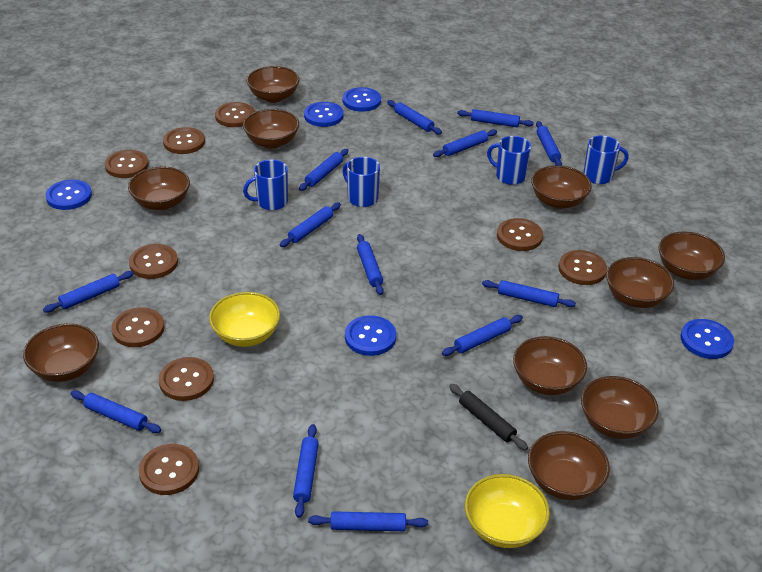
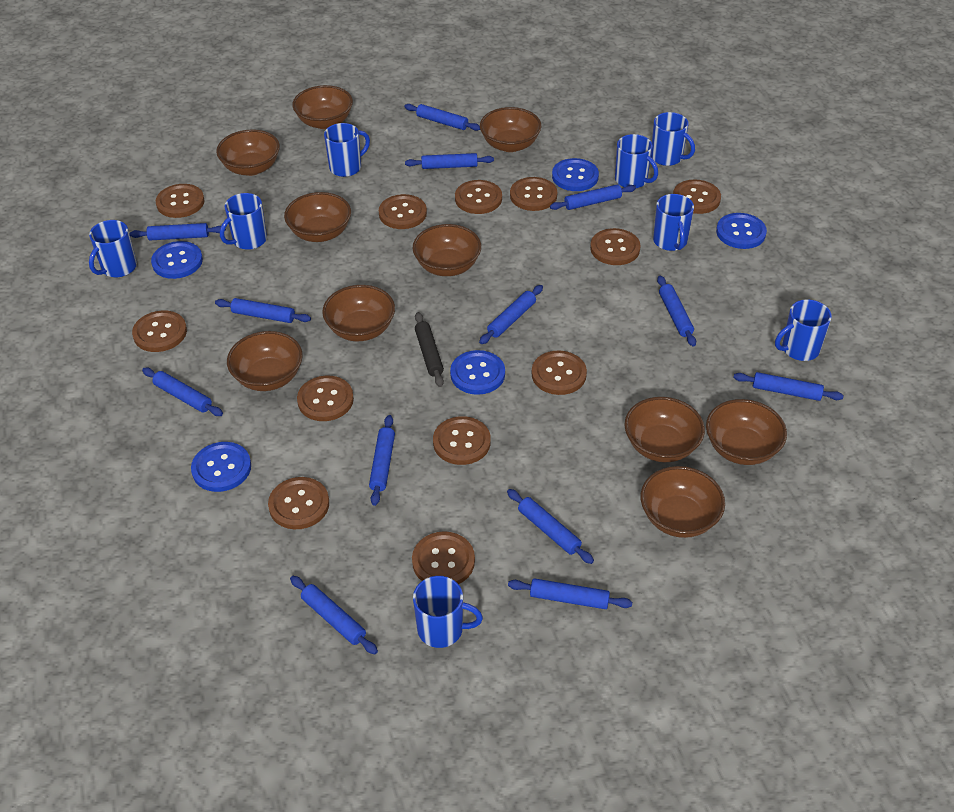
blue mug: 4 -> 8
brown button: 9 -> 12
yellow bowl: 2 -> 0

